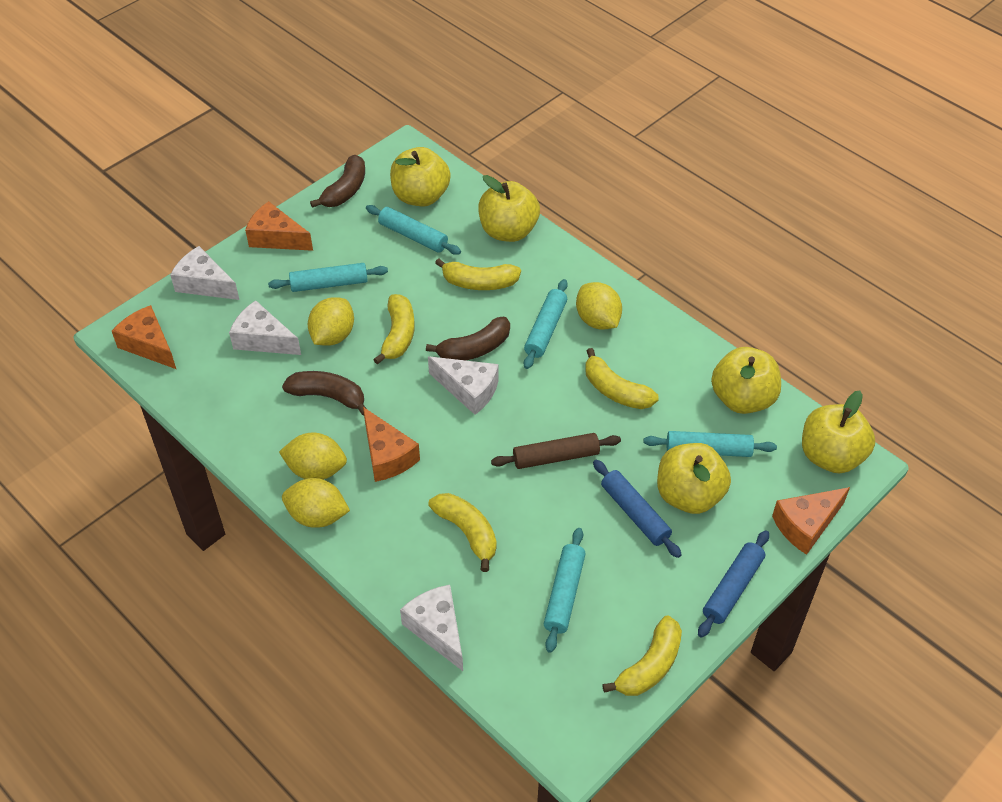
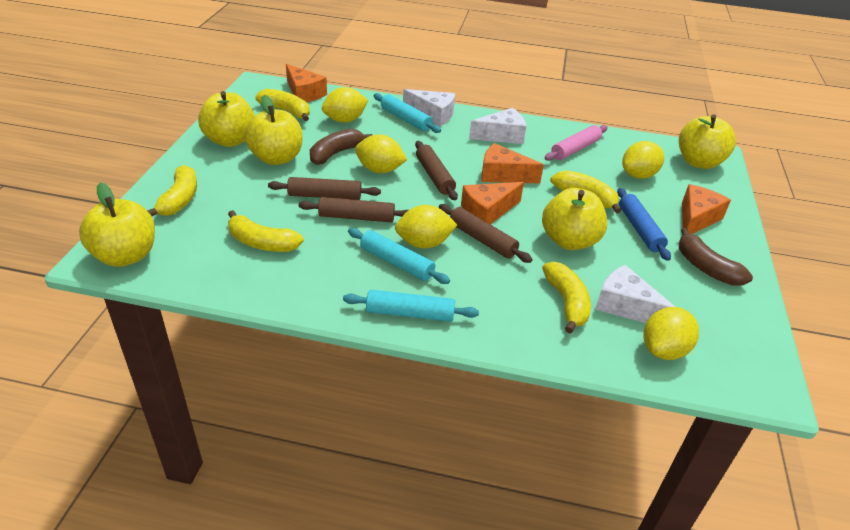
blue rolling pin: 2 -> 1
brown banana: 3 -> 2
brown rolling pin: 1 -> 4
pink rolling pin: 0 -> 1
turquoise rolling pin: 5 -> 3
white cheese: 4 -> 3
yellow lemon: 4 -> 5

